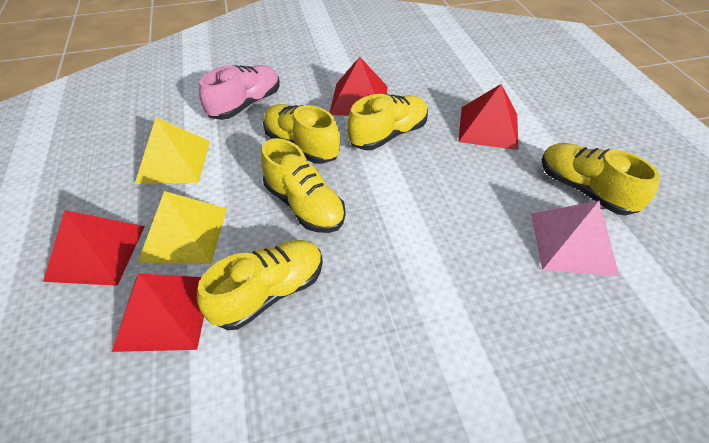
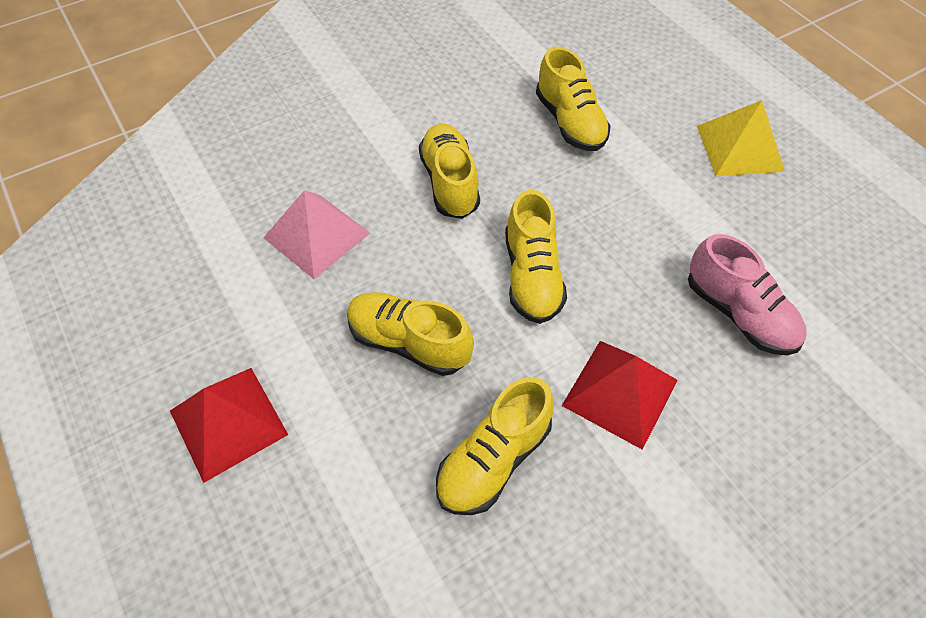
red pyramid: 4 -> 2
yellow pyramid: 2 -> 1

